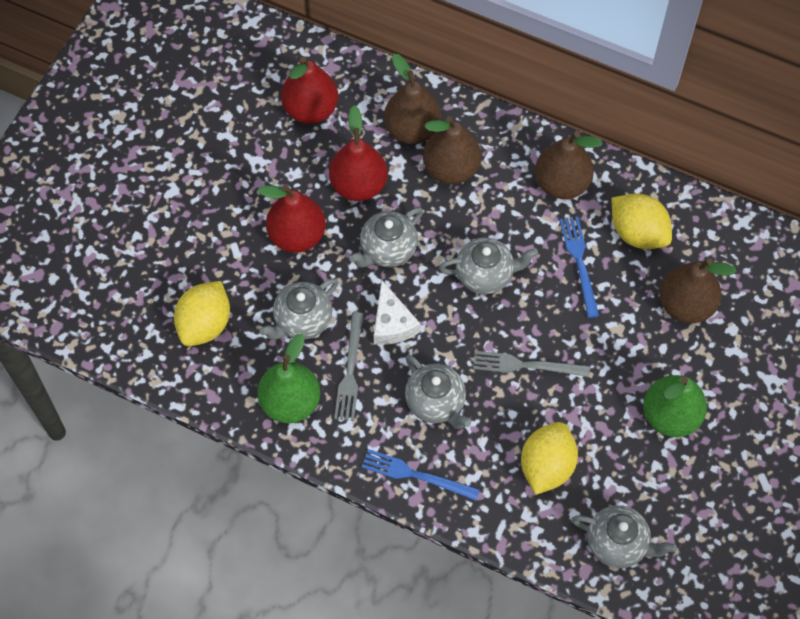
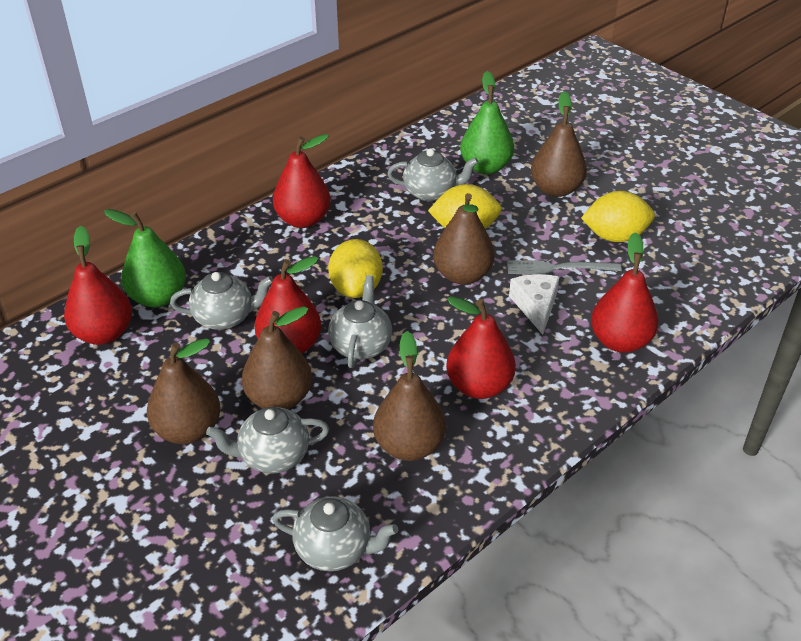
blue fork: 2 -> 0
brown pear: 4 -> 5
grey fork: 2 -> 1
red pear: 3 -> 5

